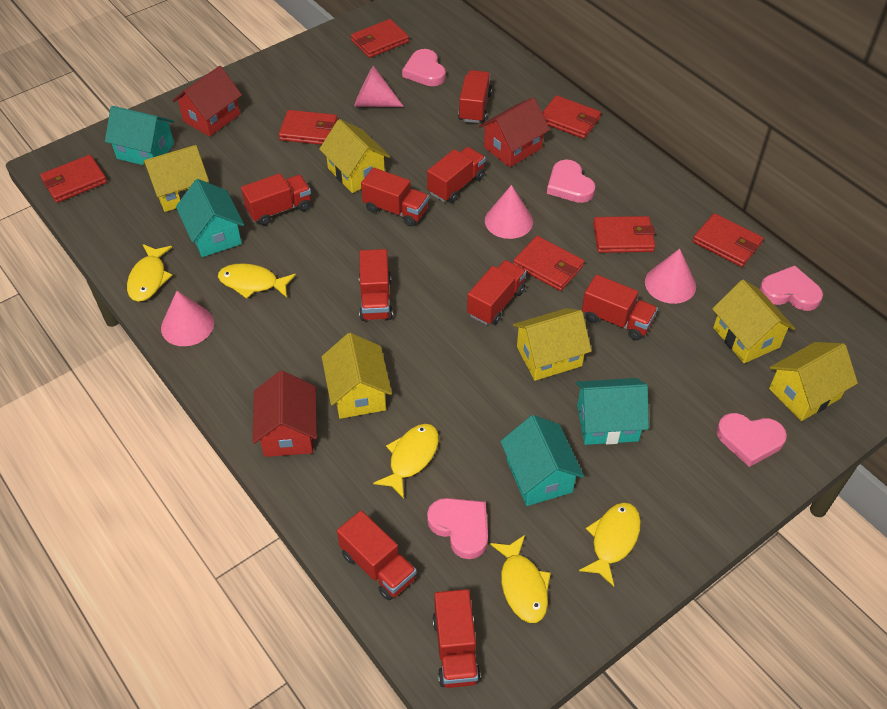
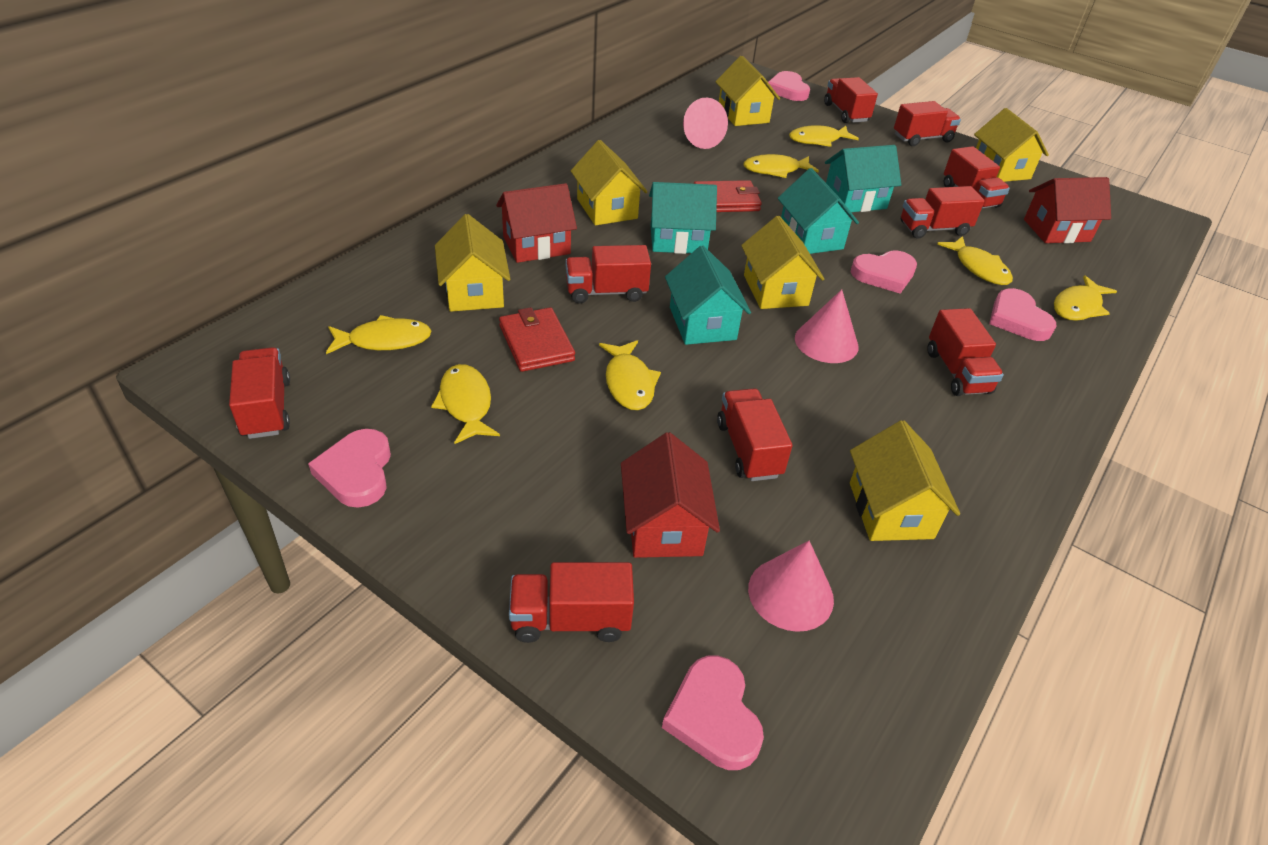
pink cone: 4 -> 3
red wallet: 7 -> 2
yellow fish: 5 -> 7

